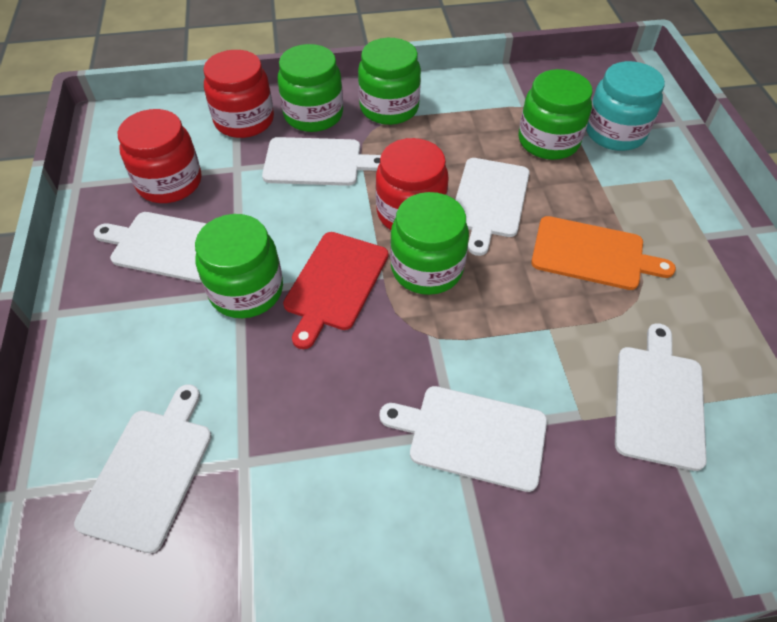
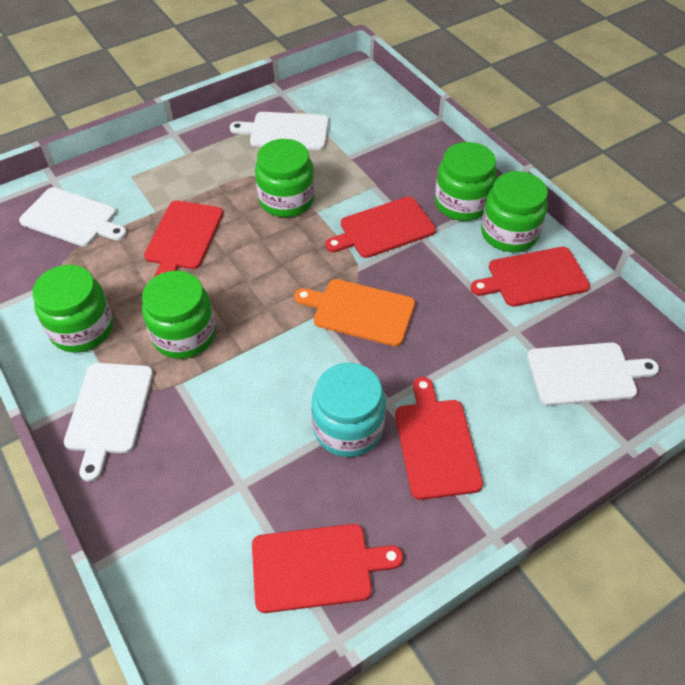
red cutting board: 1 -> 5
red jar: 3 -> 0
white cutting board: 6 -> 4

